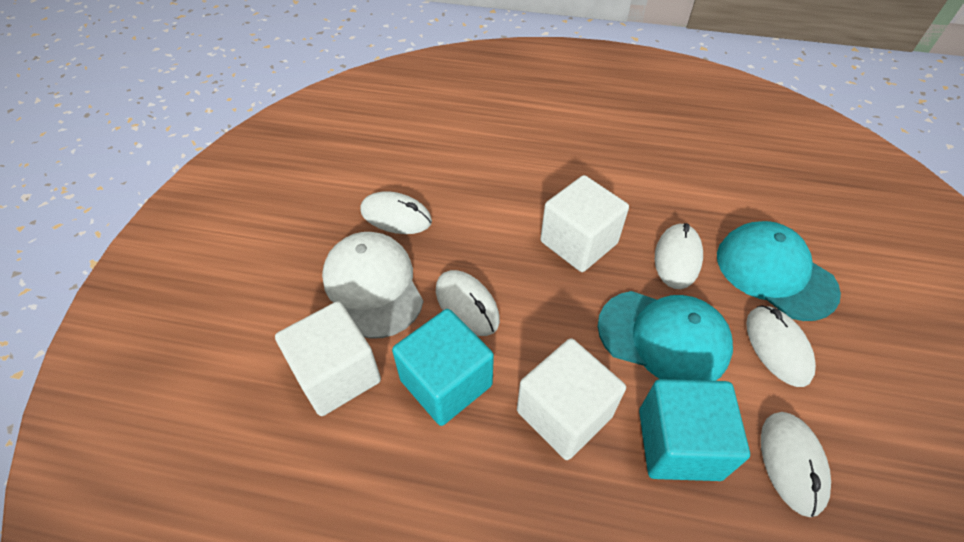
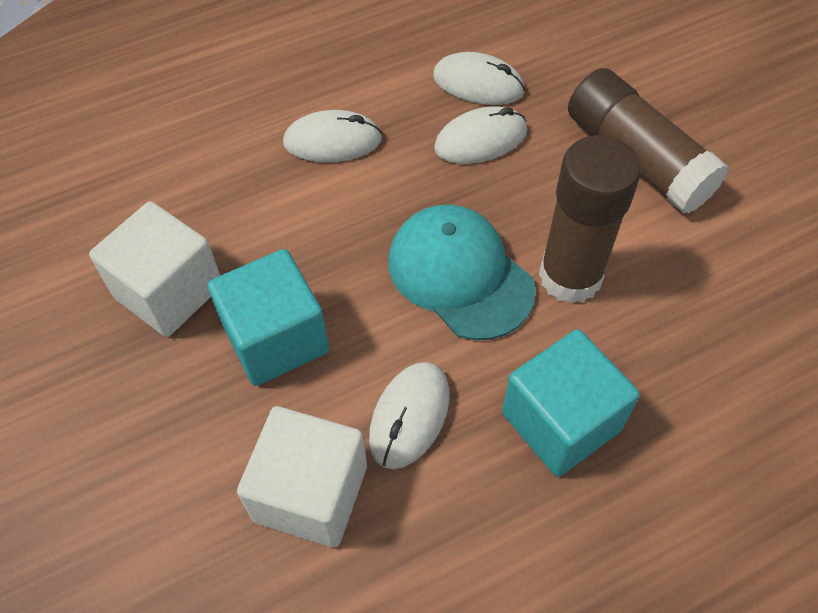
brown glue stick: 0 -> 2
turquoise cap: 2 -> 1
white cap: 1 -> 0
white cube: 3 -> 2
white mouse: 5 -> 4

